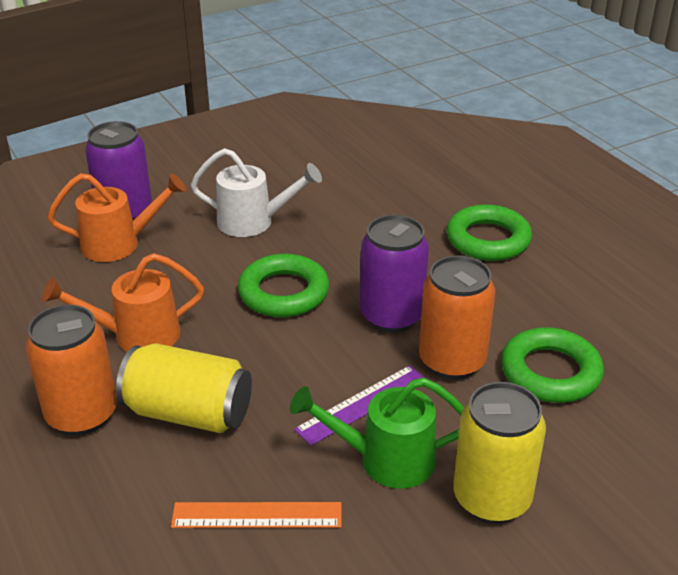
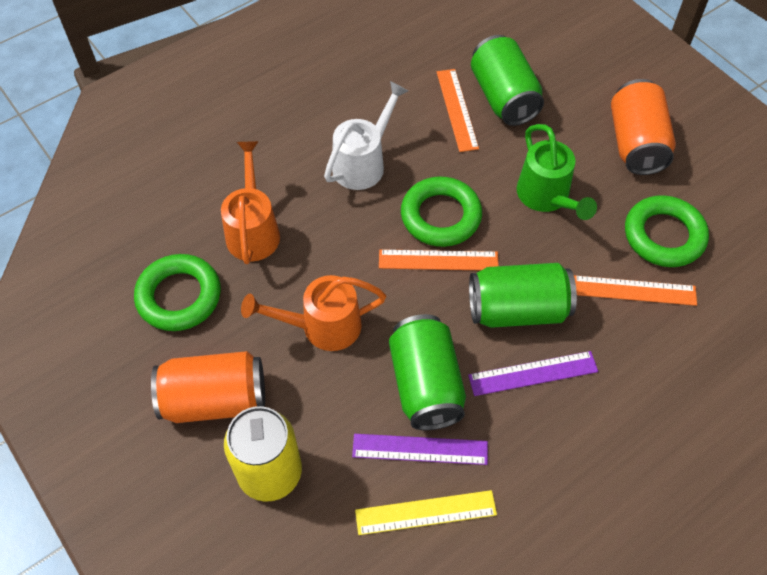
green can: 0 -> 3
orange ruler: 1 -> 3
purple can: 2 -> 0
purple ruler: 1 -> 2
yellow can: 2 -> 1
yellow ruler: 0 -> 1

